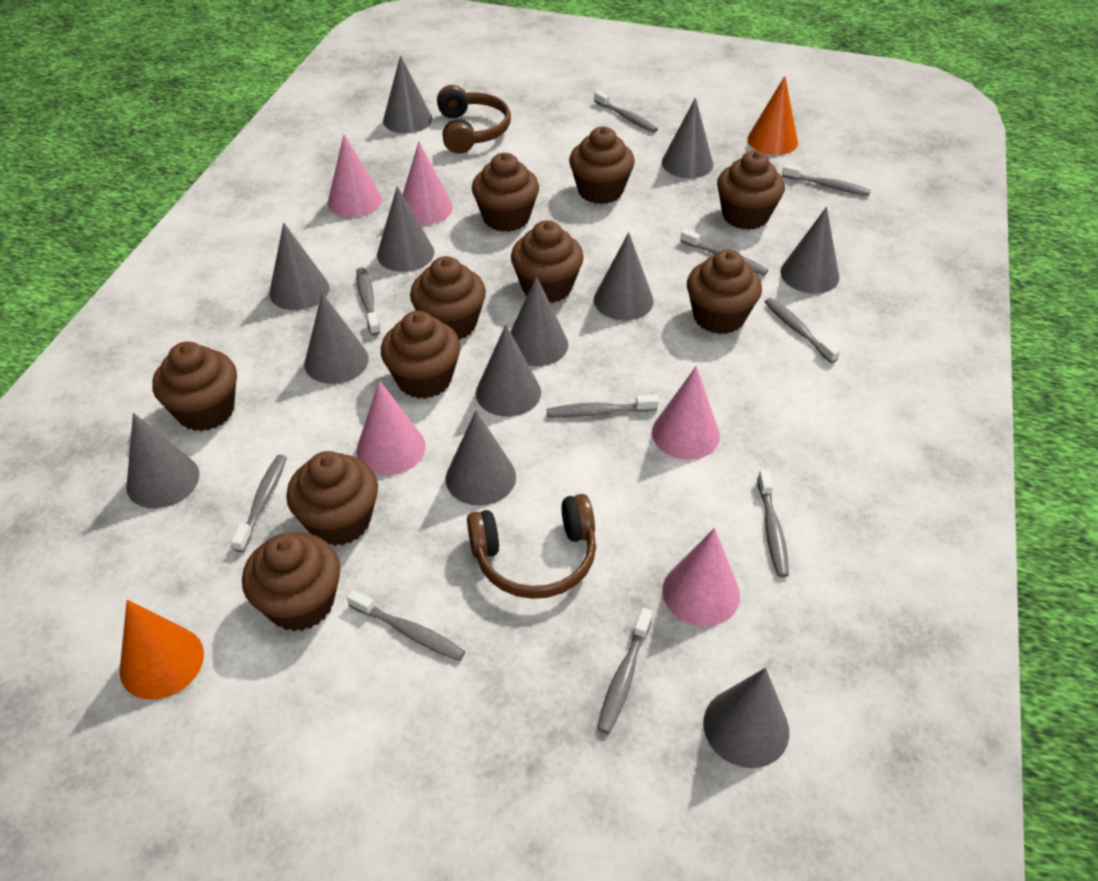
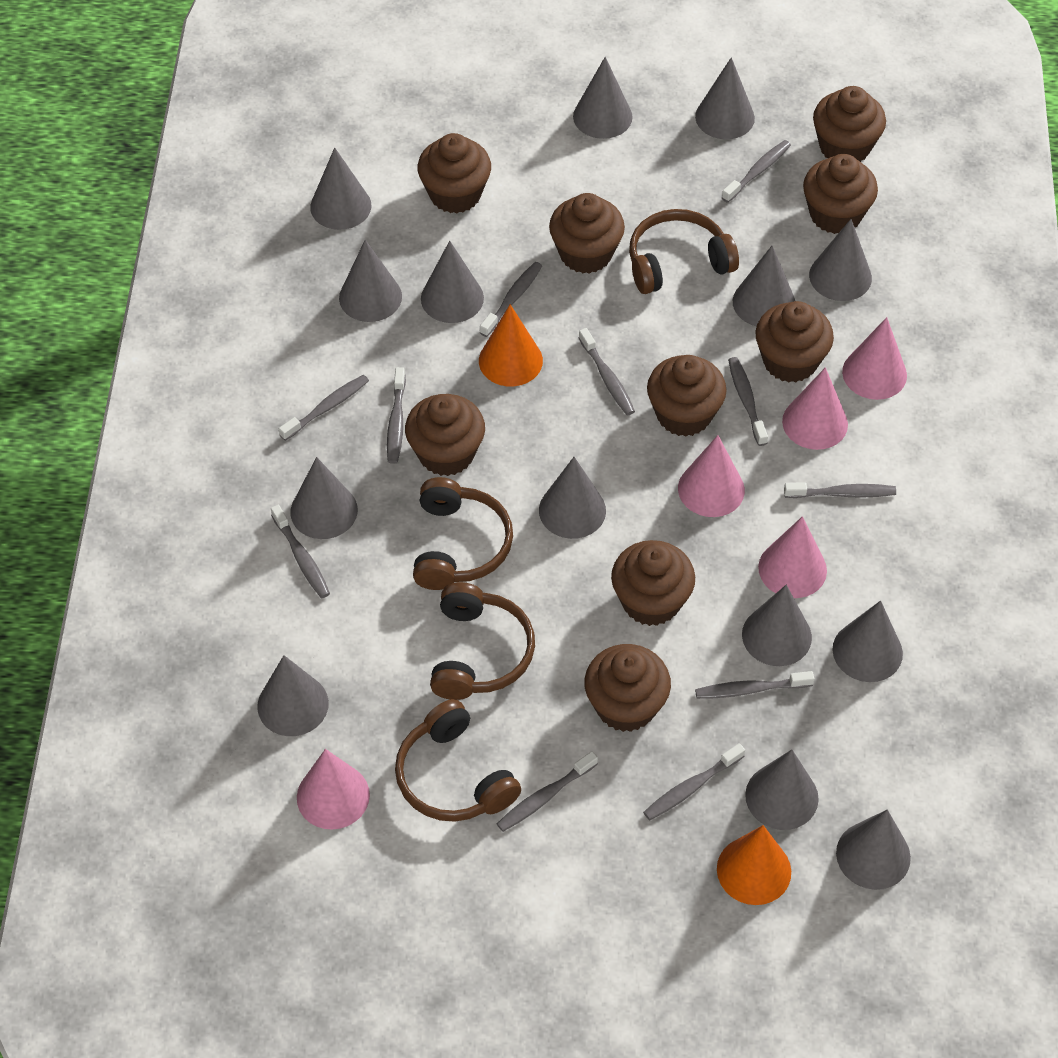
brown cupcake: 10 -> 9
brown headphones: 2 -> 4
grey cone: 12 -> 14
grey toothbrush: 10 -> 11

